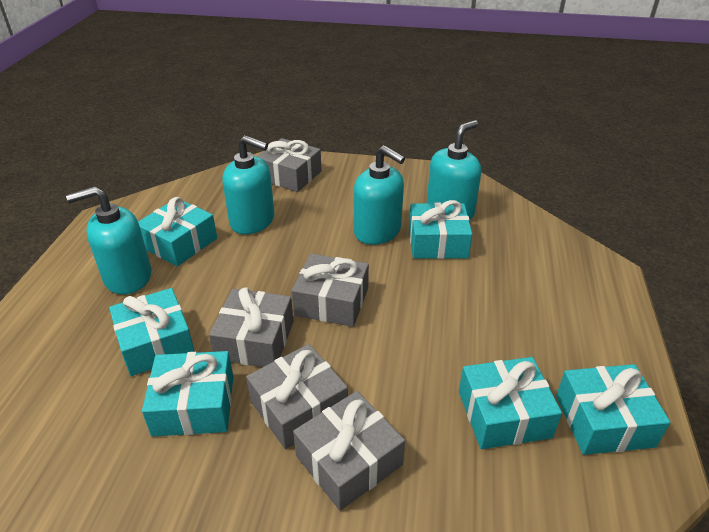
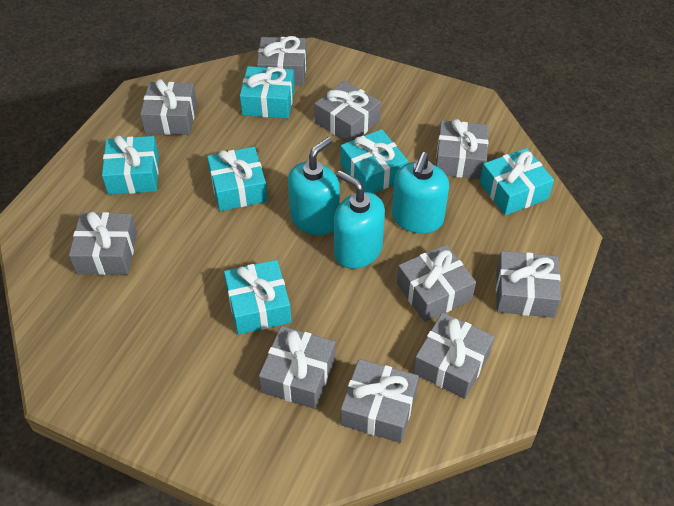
grey gift: 5 -> 10
turquoise soap dispenser: 4 -> 3

